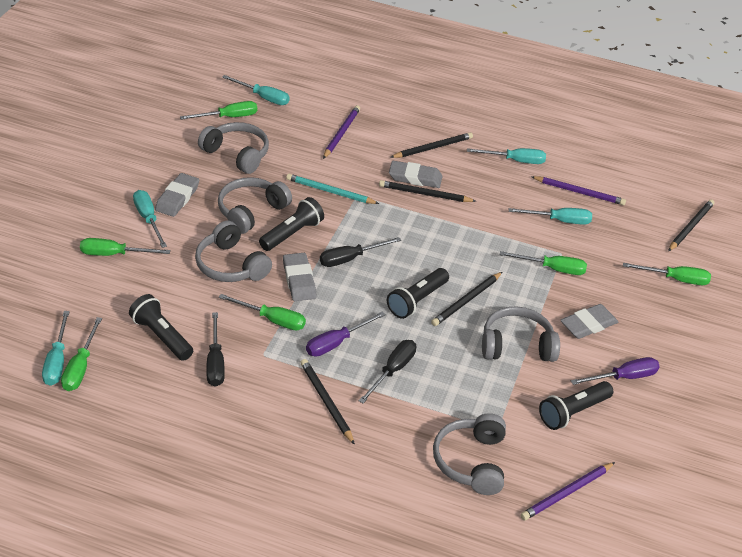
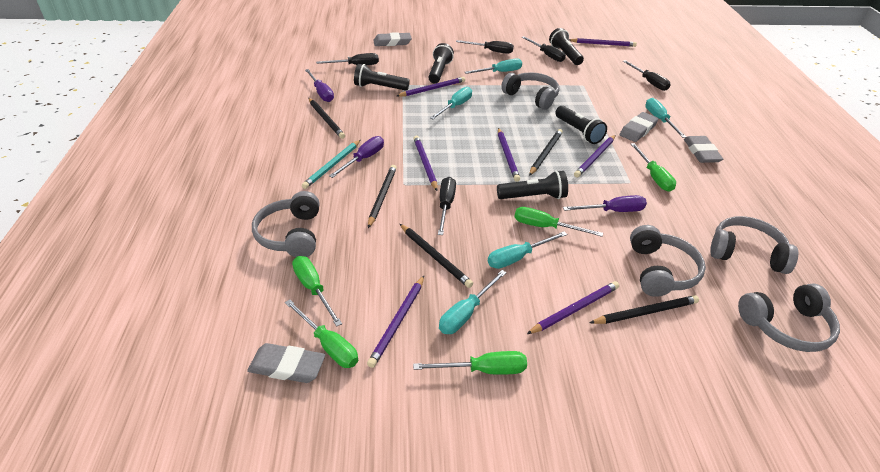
black flashlight: 4 -> 5
black screwdriver: 3 -> 5
green screwdriver: 6 -> 5
purple pencil: 3 -> 7
purple screwdriver: 2 -> 3

